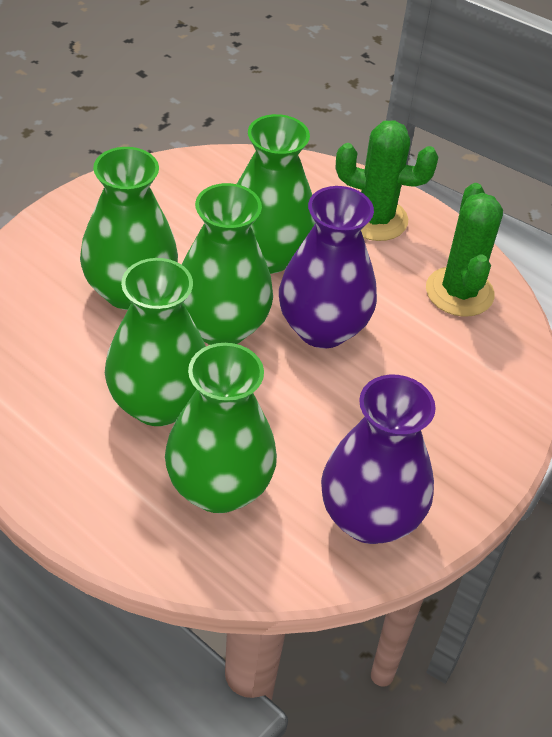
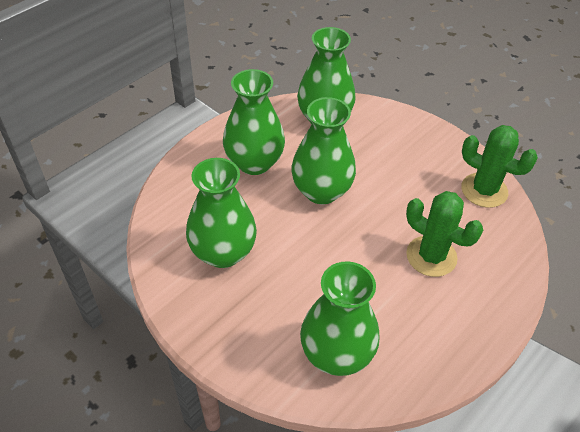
purple vase: 2 -> 0

